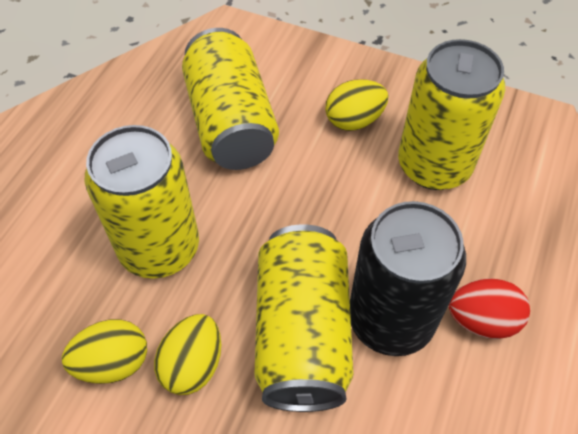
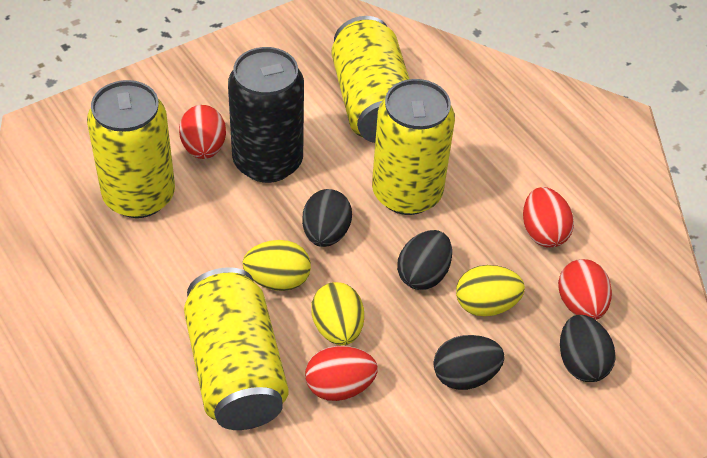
black egg: 0 -> 4
red egg: 1 -> 4

